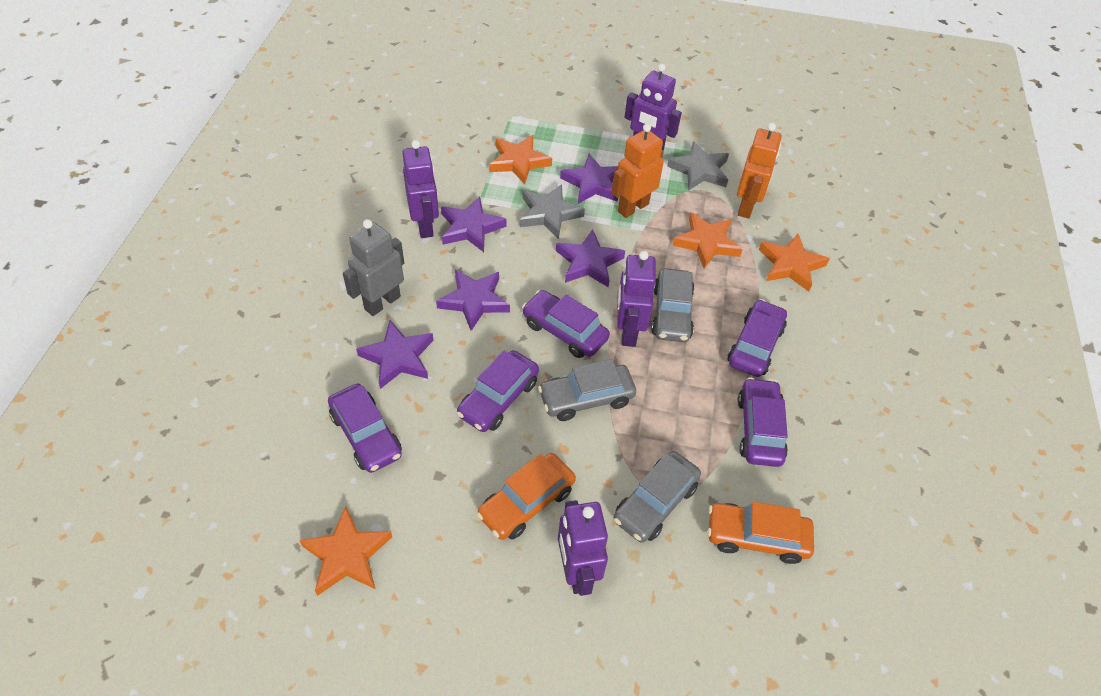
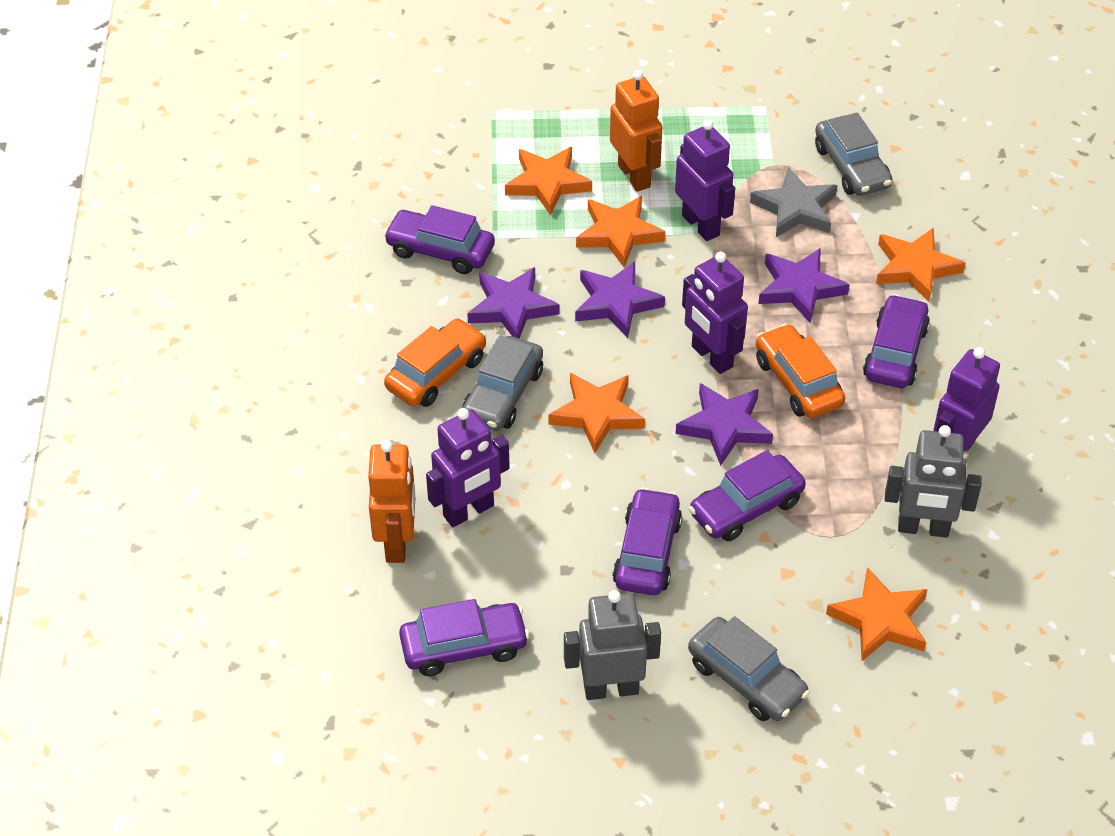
grey robot: 1 -> 2
grey star: 2 -> 1
orange star: 4 -> 5
purple star: 5 -> 4

